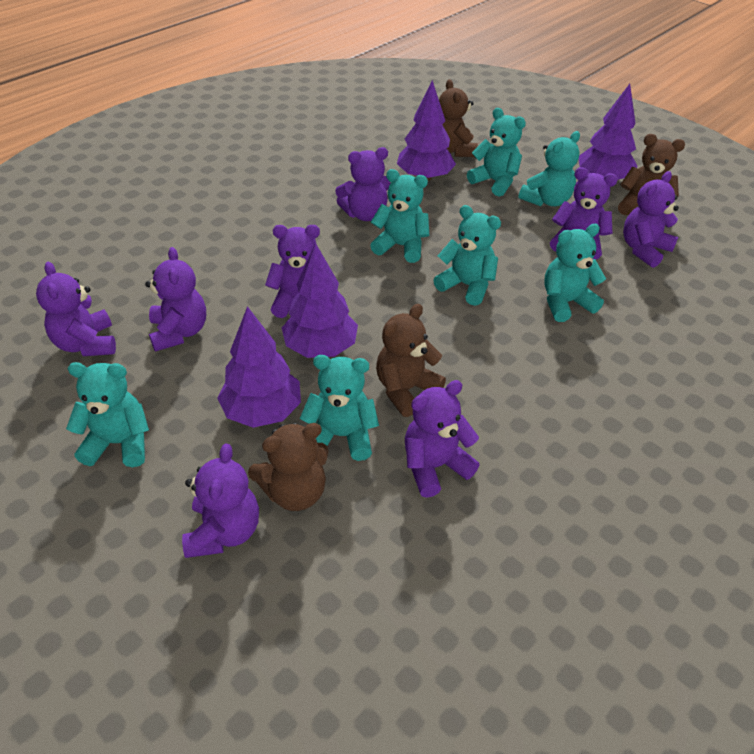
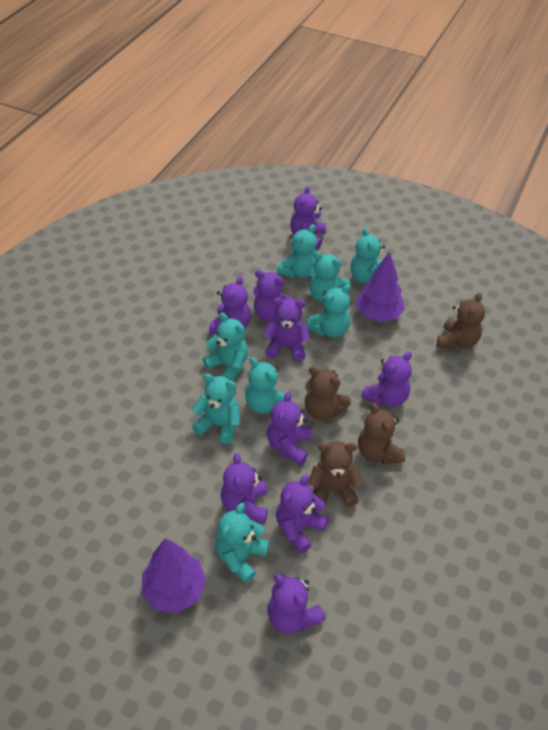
purple teddy bear: 8 -> 9
purple tree: 4 -> 2
turquoise teddy bear: 7 -> 8

